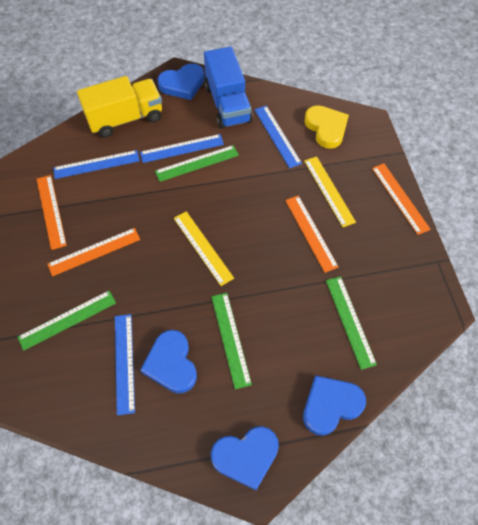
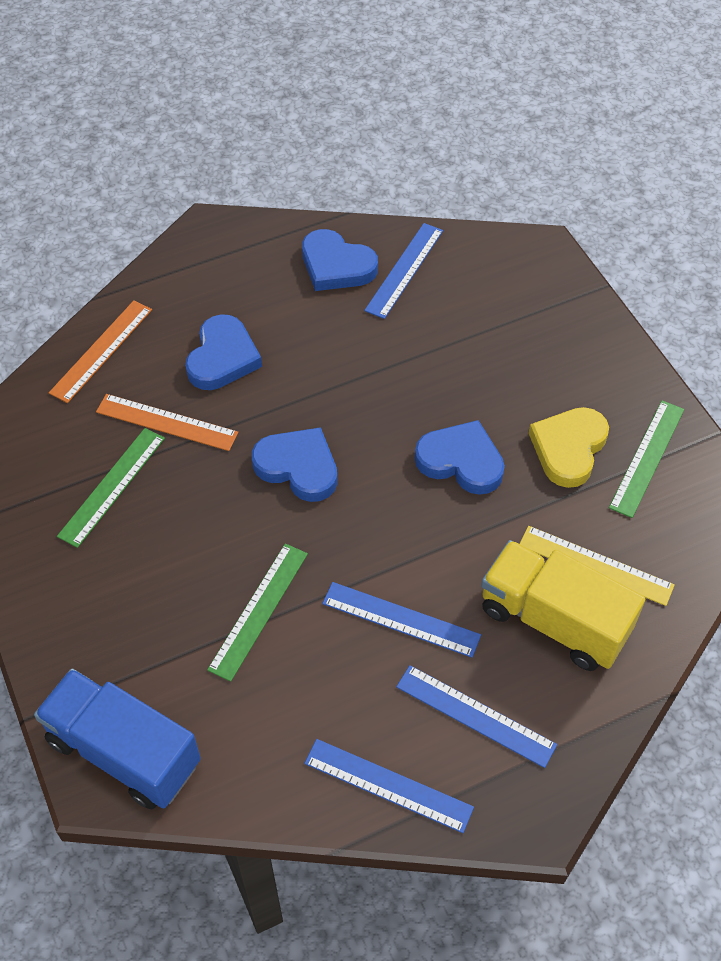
green ruler: 4 -> 3
orange ruler: 4 -> 2
yellow ruler: 2 -> 1

